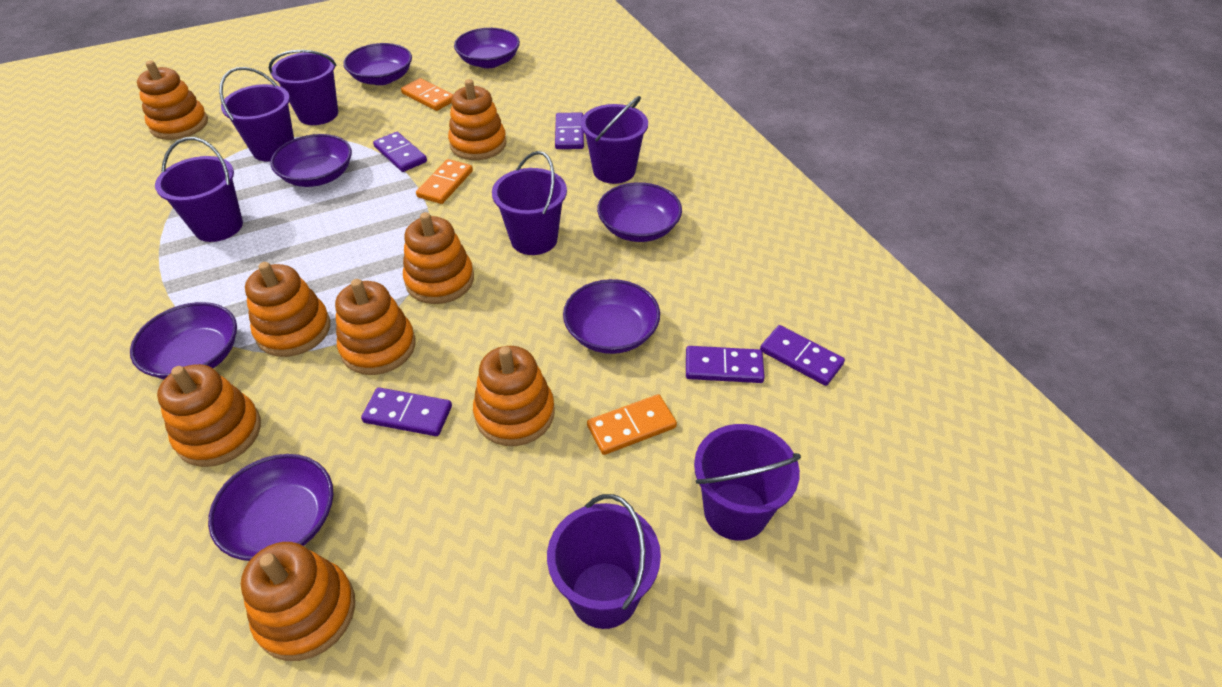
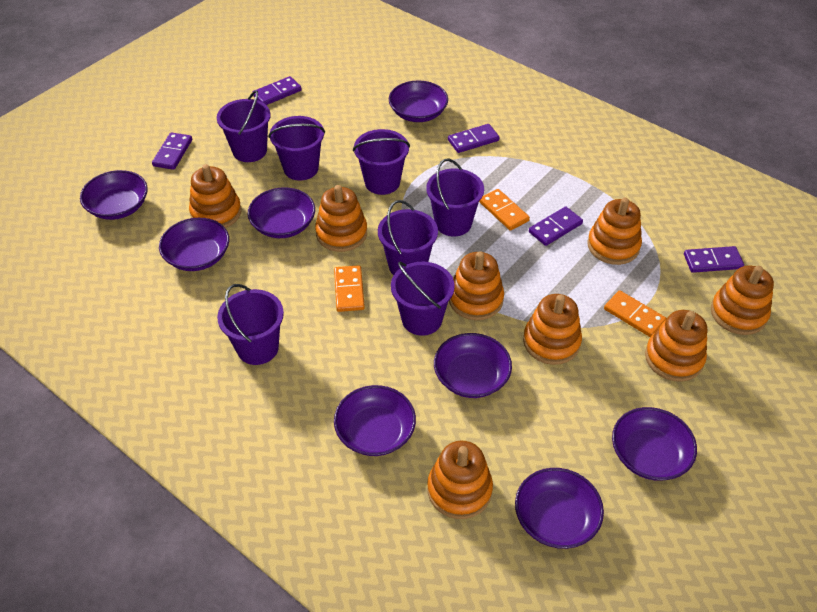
purple bowl: 7 -> 8

